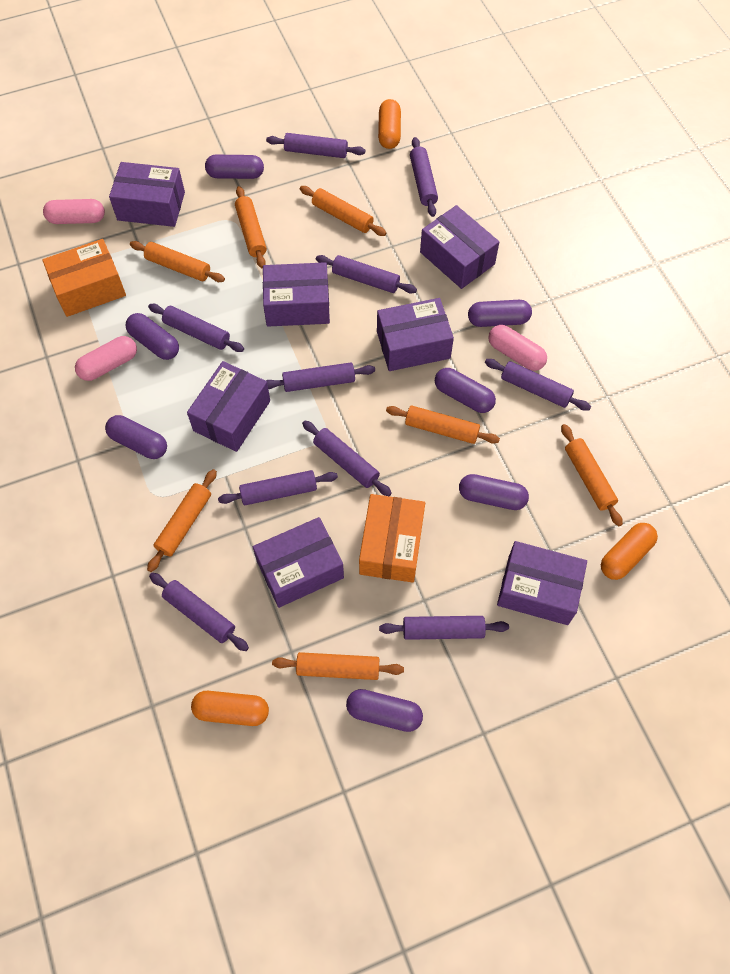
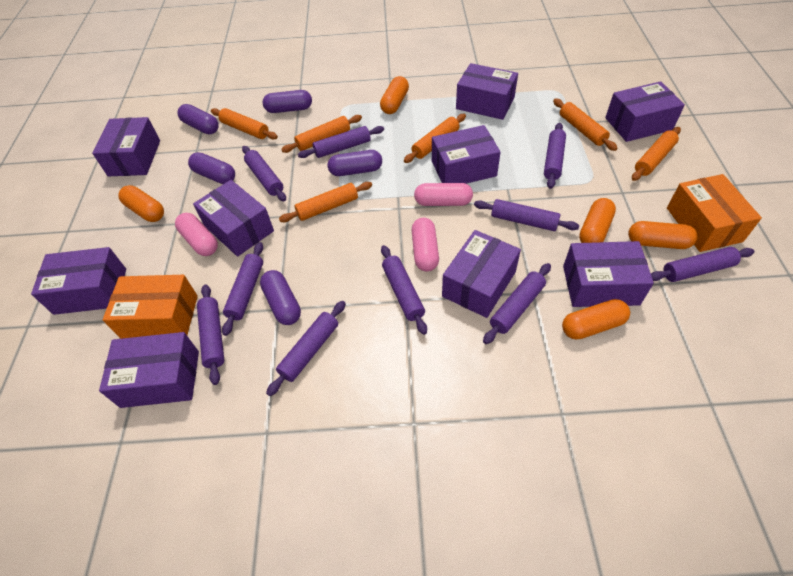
orange capsule: 3 -> 5
orange rolling pin: 7 -> 6
purple box: 7 -> 9
purple capsule: 7 -> 5

